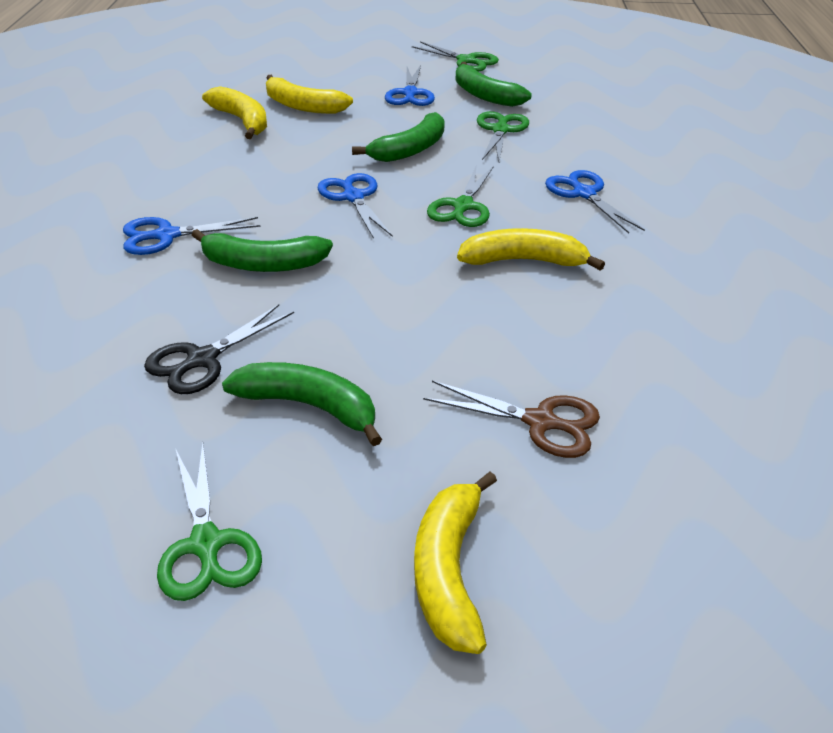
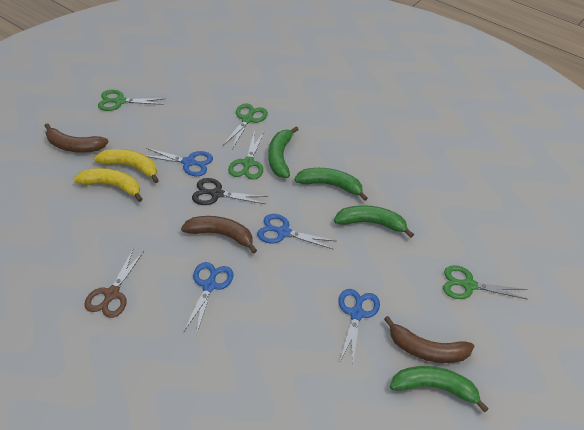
brown banana: 0 -> 3
yellow banana: 4 -> 2

